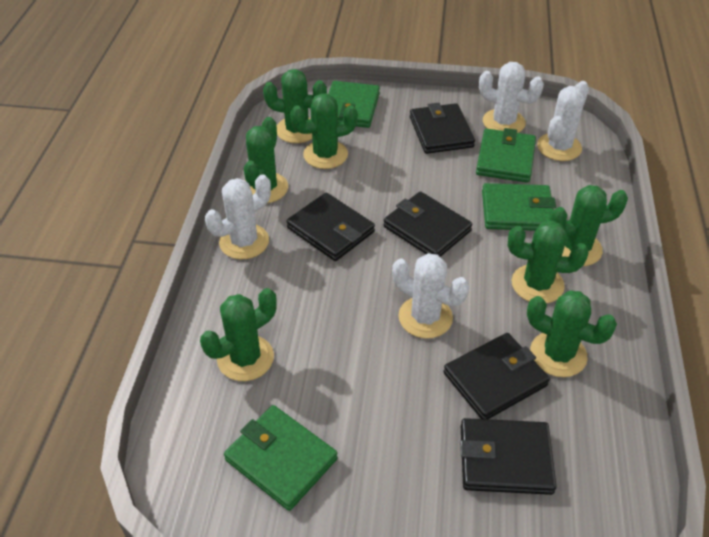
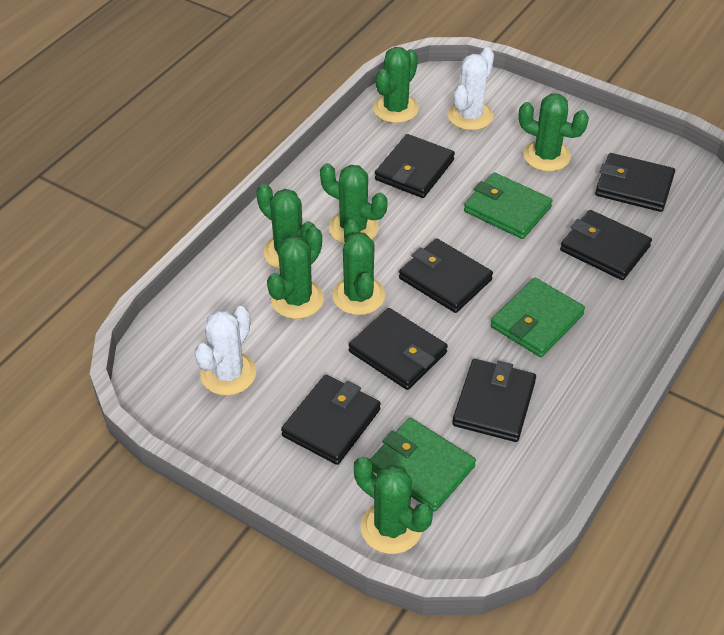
black wallet: 5 -> 7
green wallet: 4 -> 3
white cactus: 4 -> 2

